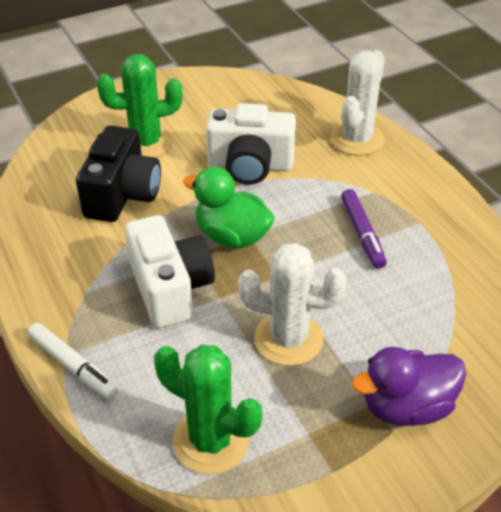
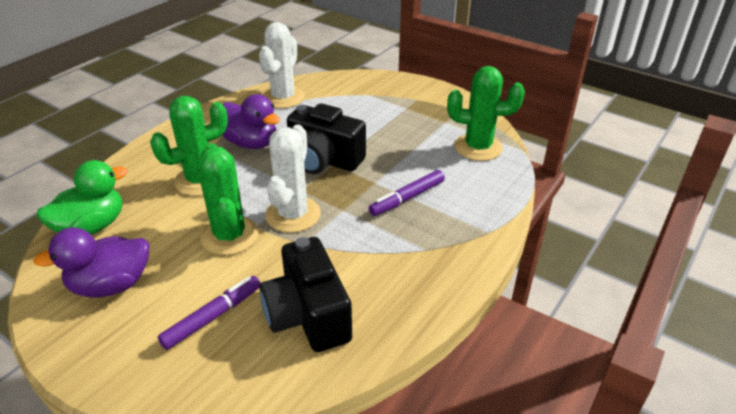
black camera: 1 -> 2
green cactus: 2 -> 3
purple duck: 1 -> 2
purple marker: 1 -> 2
white camera: 2 -> 0
white marker: 1 -> 0

